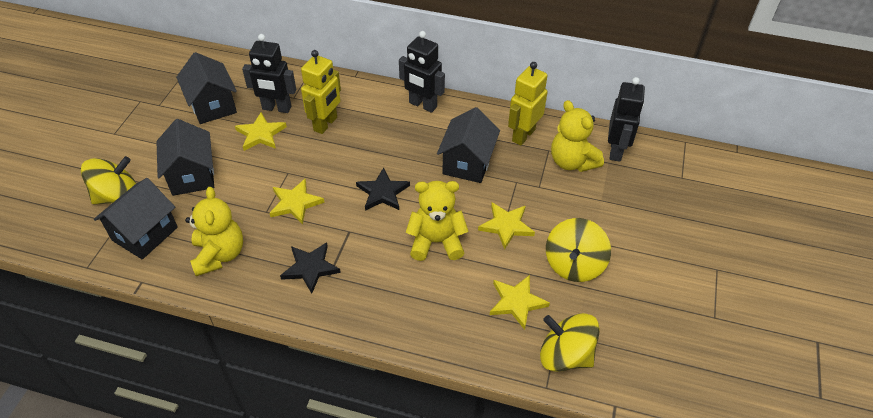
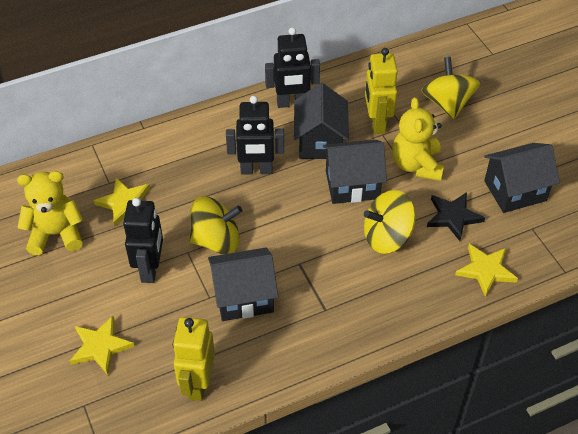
black star: 2 -> 1
yellow star: 4 -> 3
yellow teddy bear: 3 -> 2

